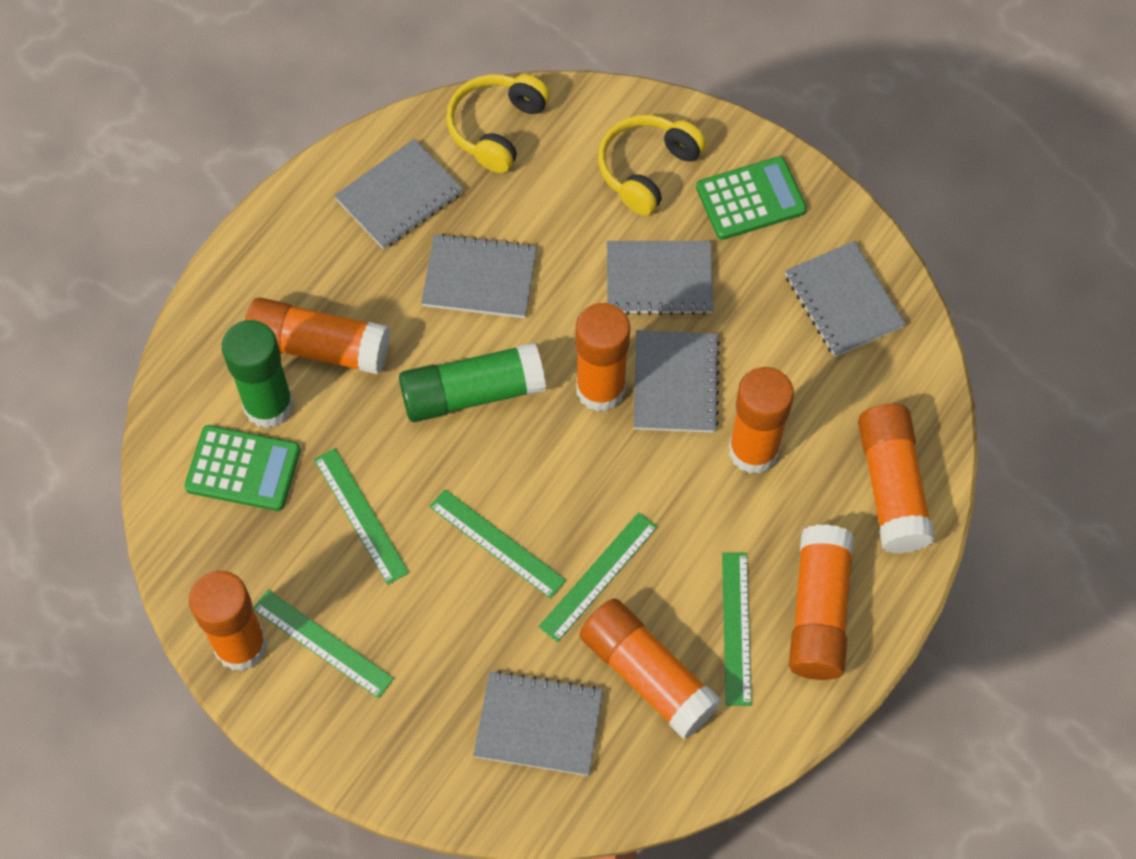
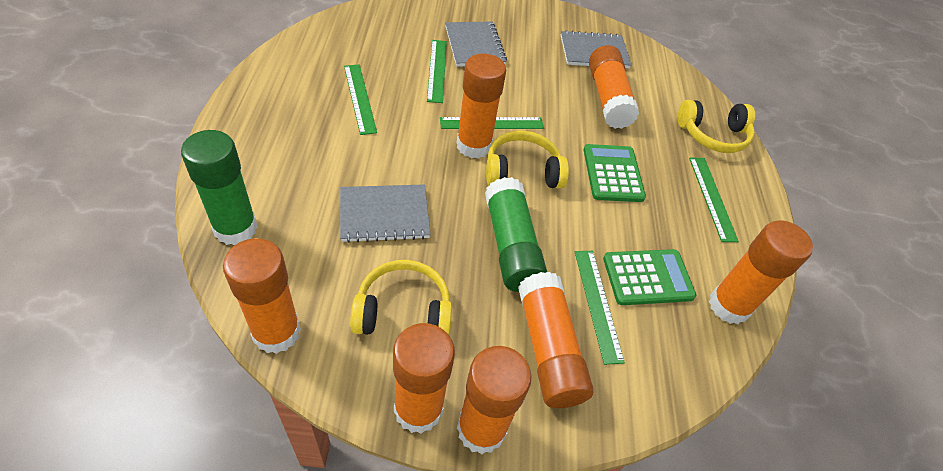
grey notebook: 6 -> 3
yellow headphones: 2 -> 3

